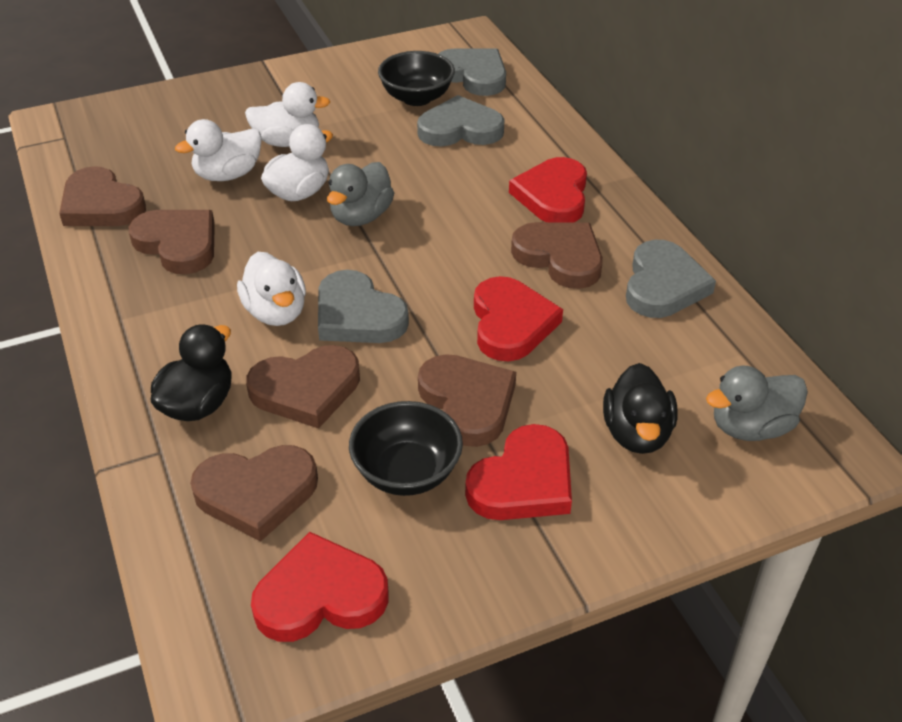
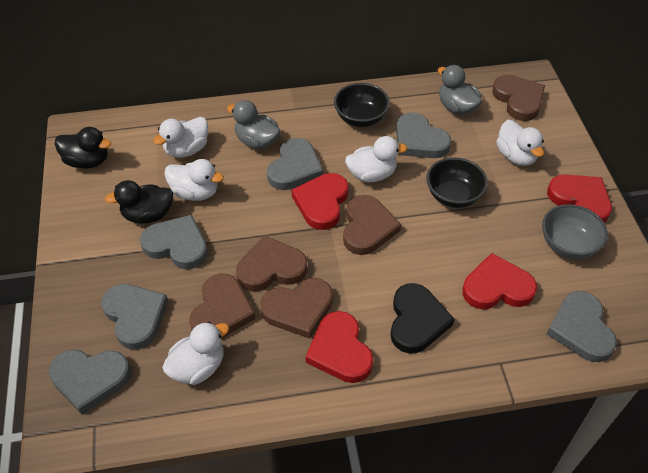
black heart: 0 -> 1
brown heart: 6 -> 5
grey bowl: 0 -> 1
grey heart: 4 -> 6
white duck: 4 -> 5

